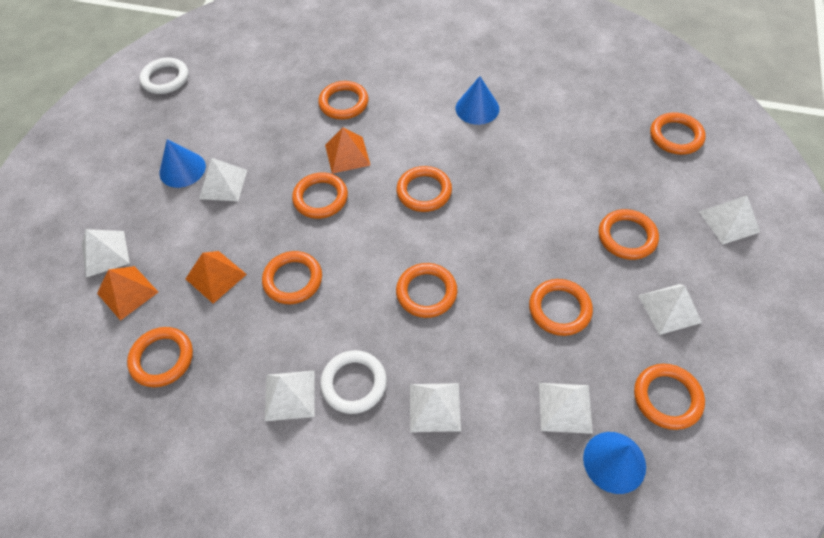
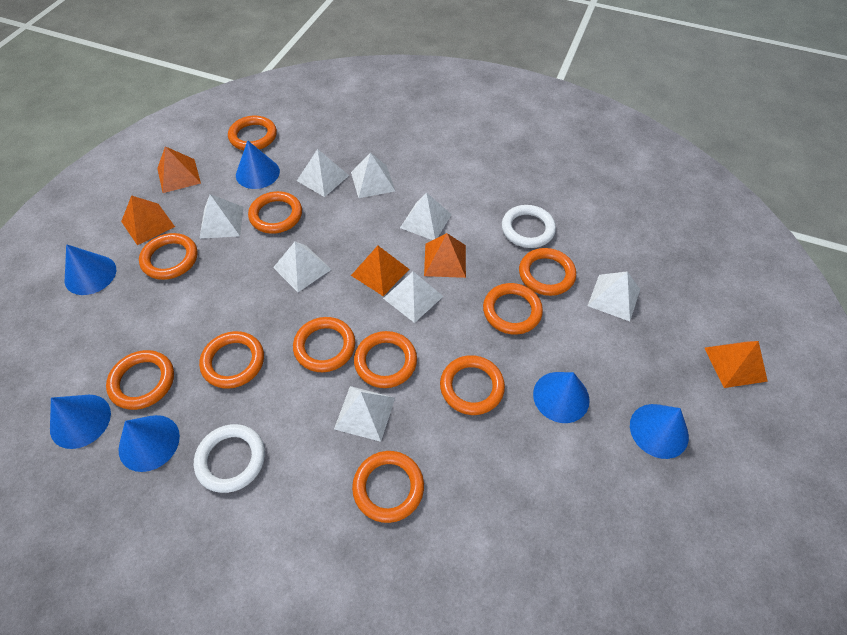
blue cone: 3 -> 6
orange pyramid: 3 -> 5
orange ring: 10 -> 11
white pyramid: 7 -> 8

